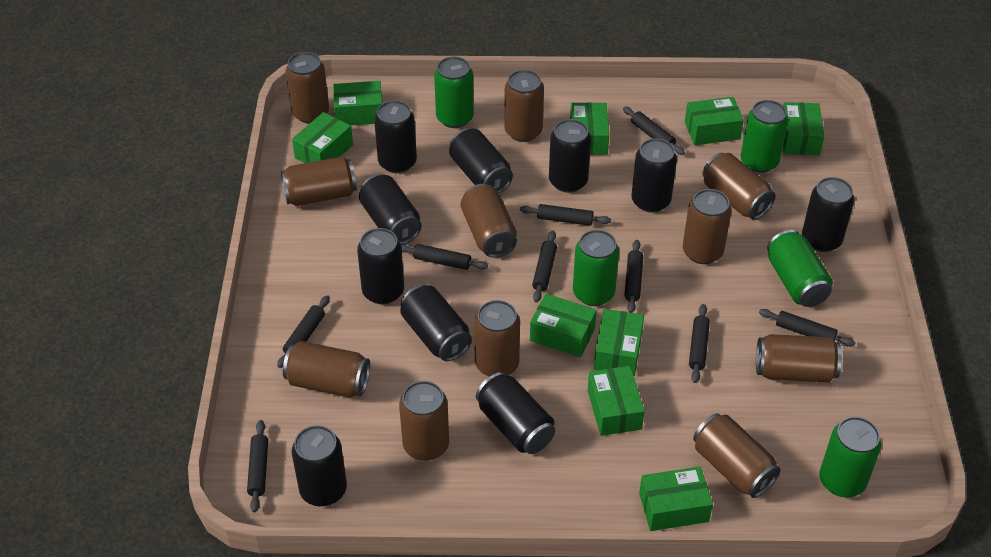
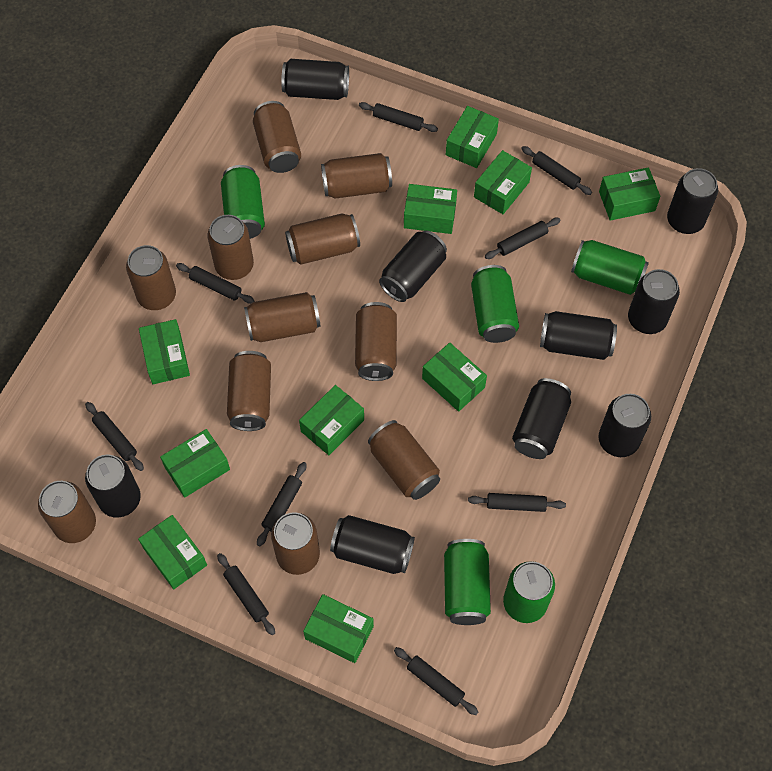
black can: 10 -> 9
green box: 9 -> 10

